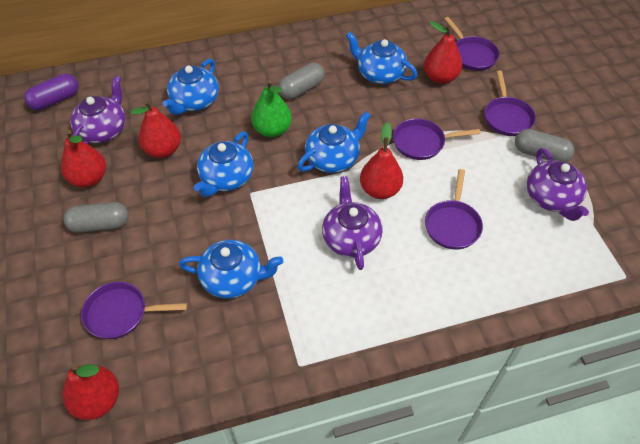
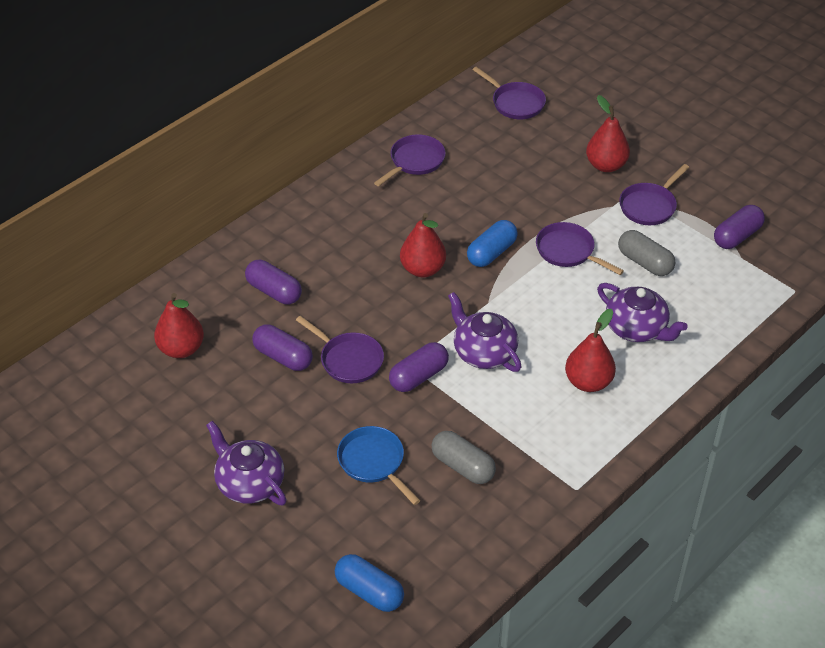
blue capsule: 0 -> 2
blue pan: 0 -> 1
blue teapot: 5 -> 0
green pear: 1 -> 0
grey capsule: 3 -> 2
purple capsule: 1 -> 4
red pear: 5 -> 4

